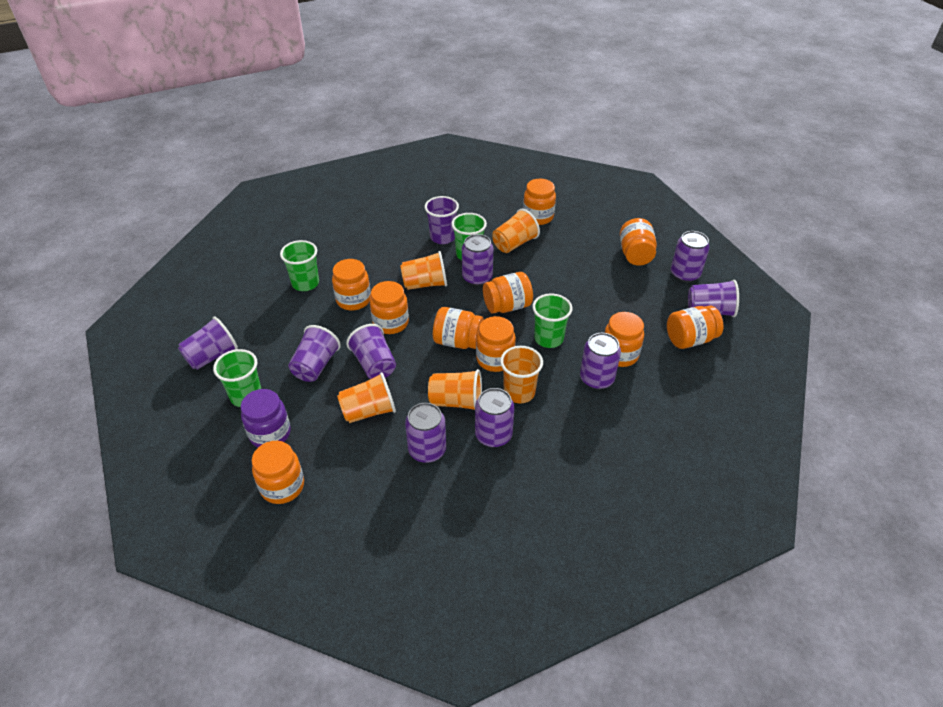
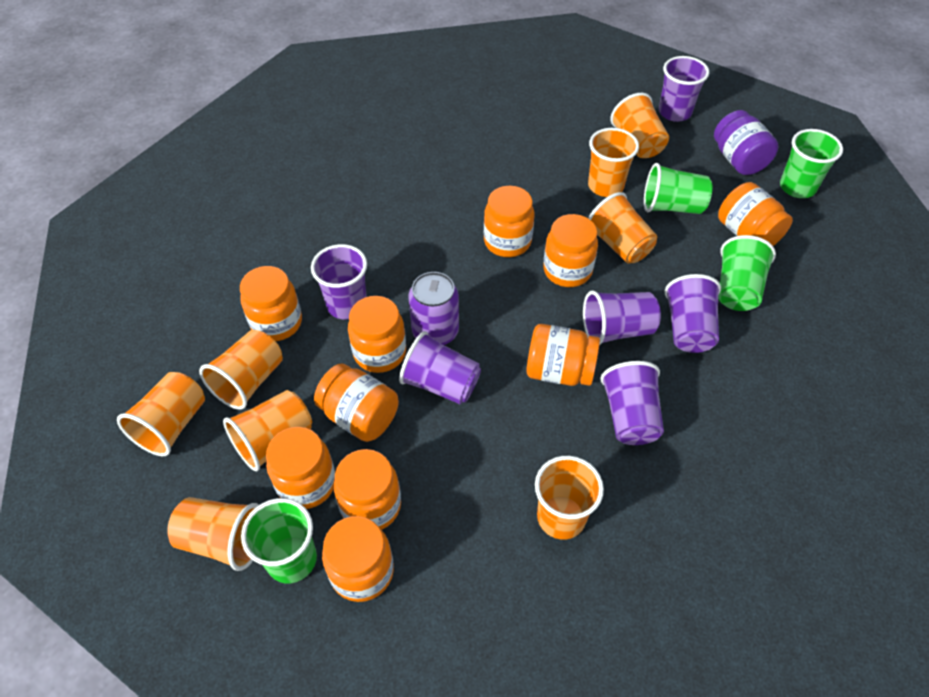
orange cup: 5 -> 8
purple can: 5 -> 1
purple cup: 5 -> 6

